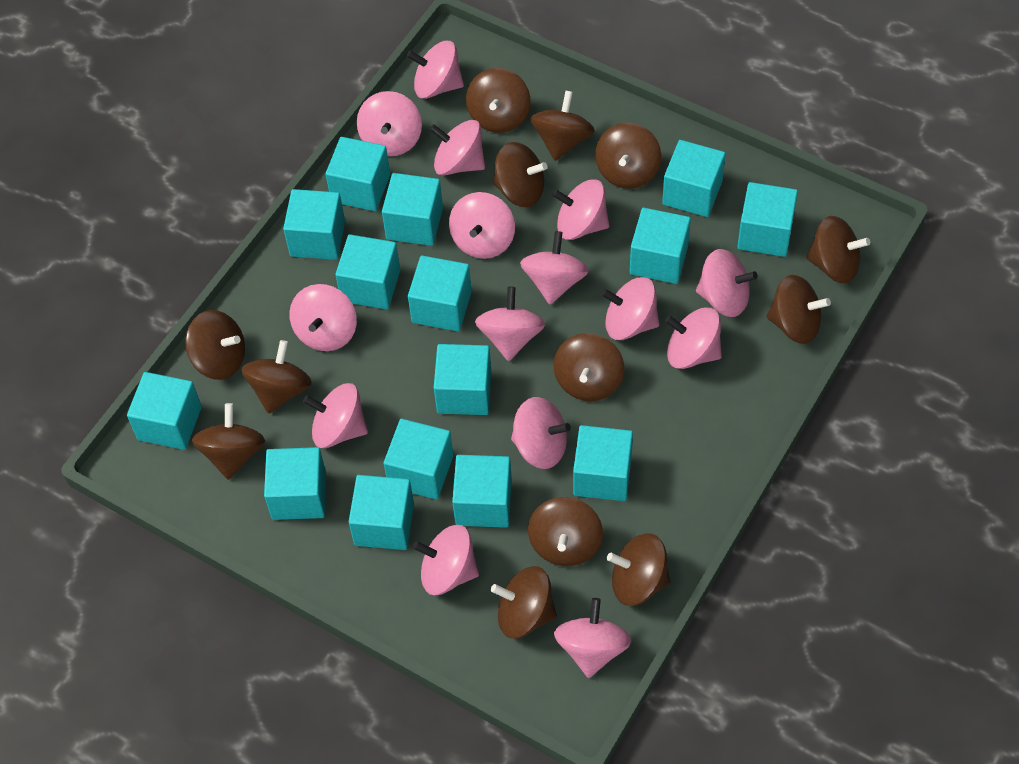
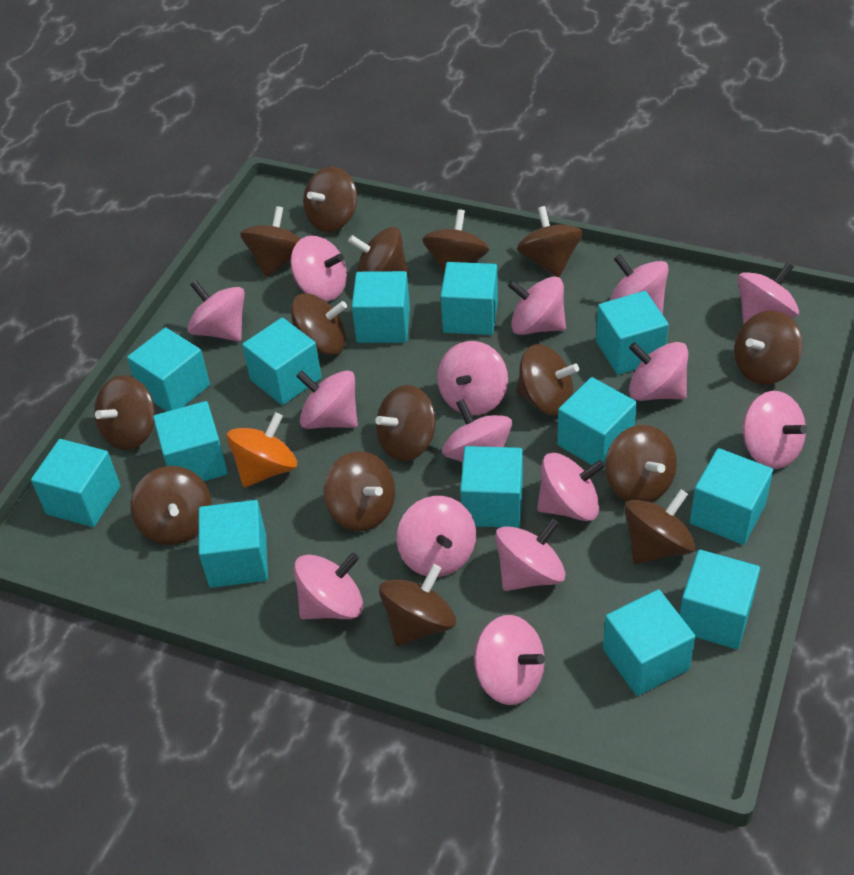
brown spinning top: 13 -> 15
orange spinning top: 0 -> 1
turquoise cube: 15 -> 13

